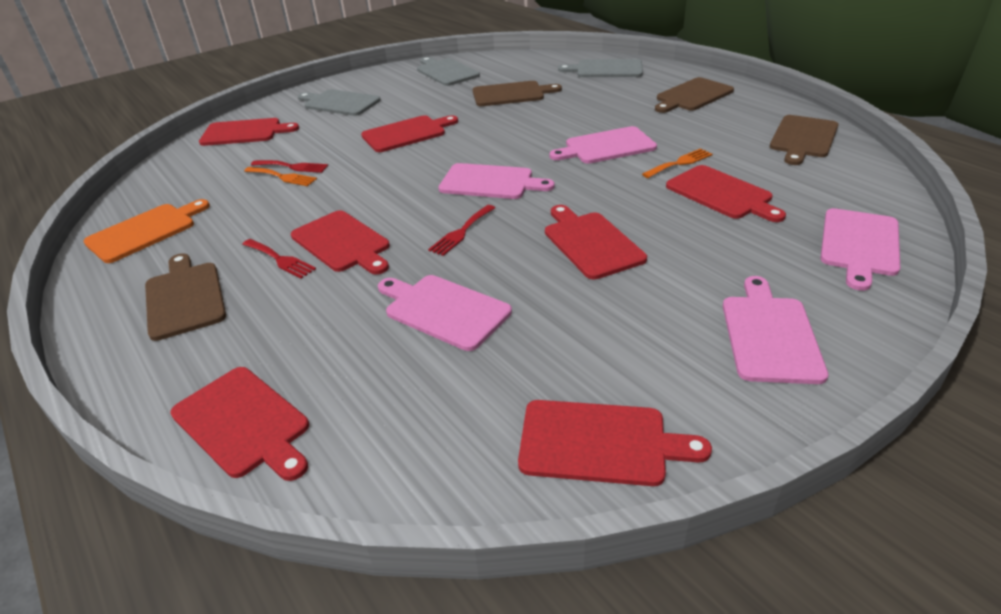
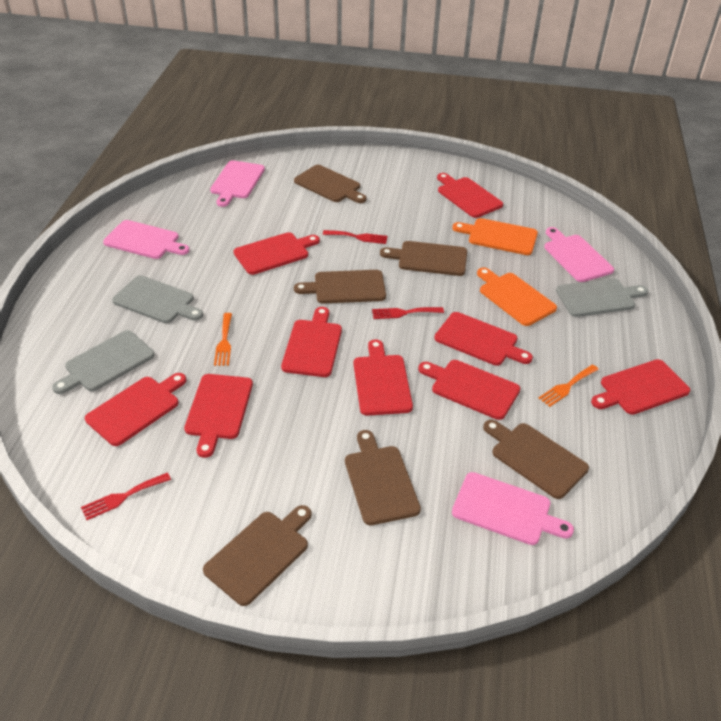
brown cutting board: 4 -> 6
orange cutting board: 1 -> 2
pink cutting board: 5 -> 4
red cutting board: 7 -> 9

